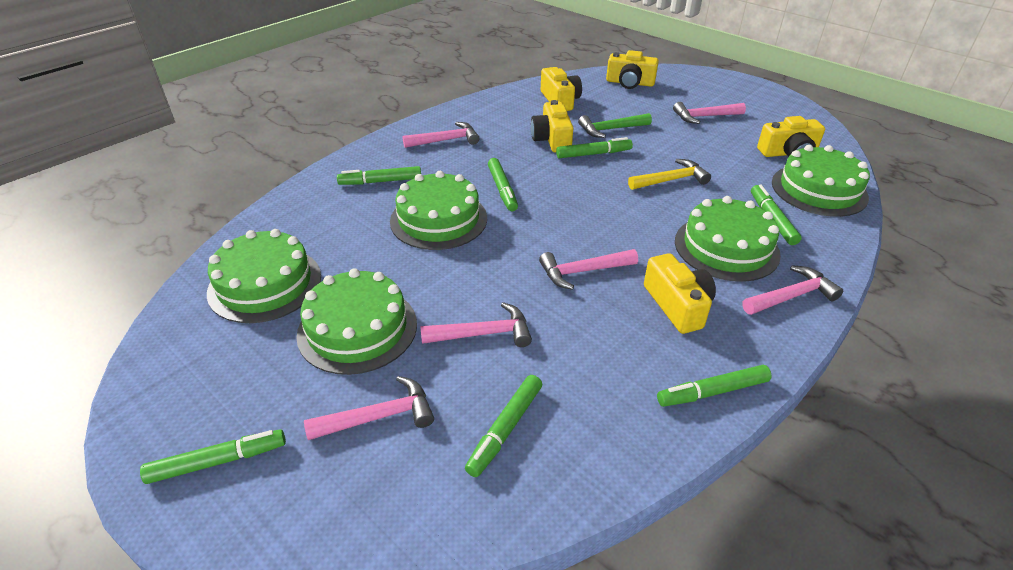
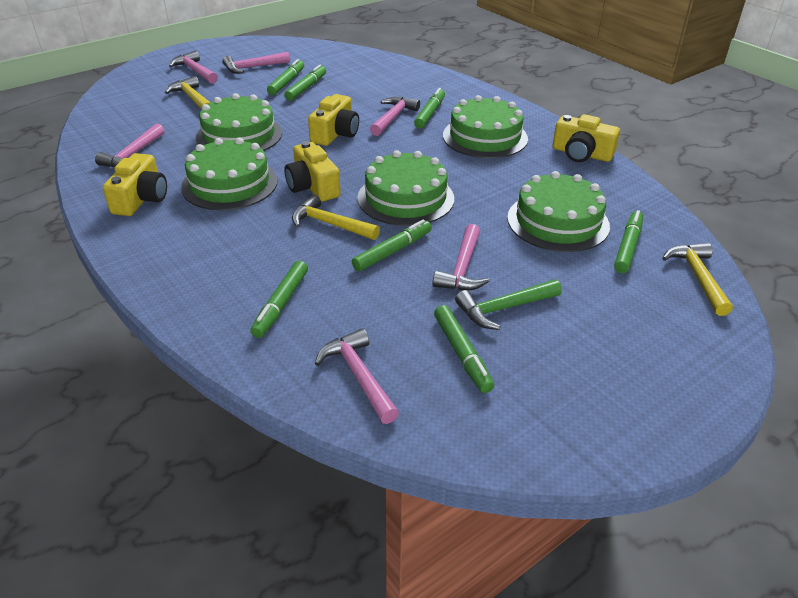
yellow camera: 5 -> 4
yellow hammer: 1 -> 3

